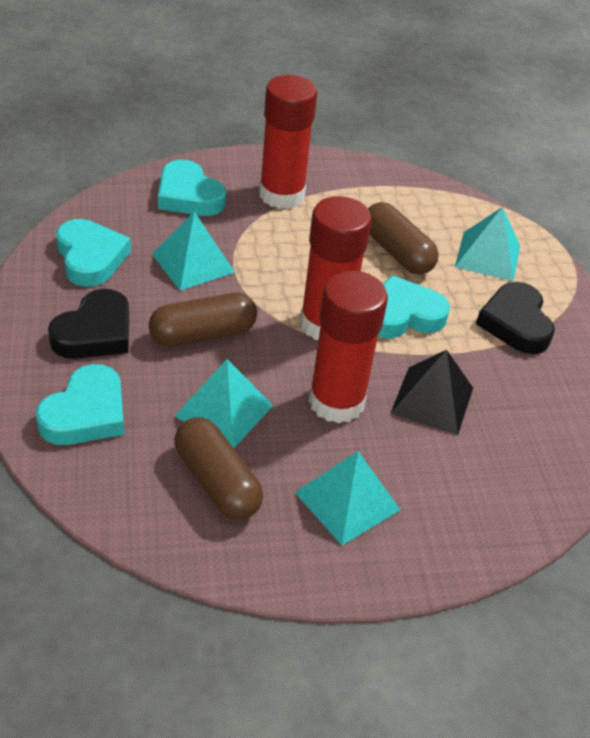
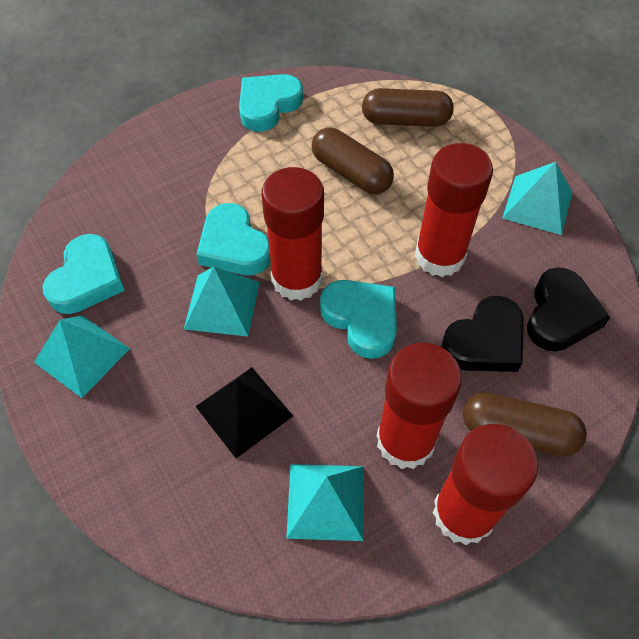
red glue stick: 3 -> 4

